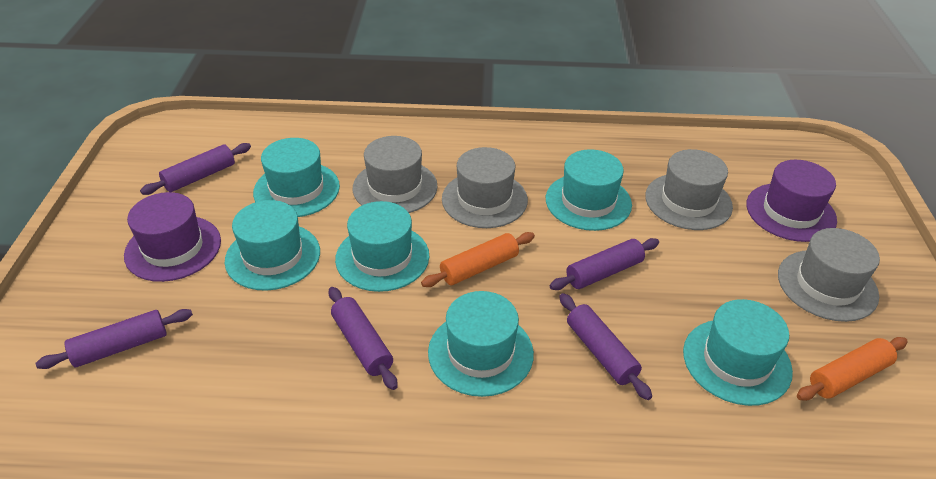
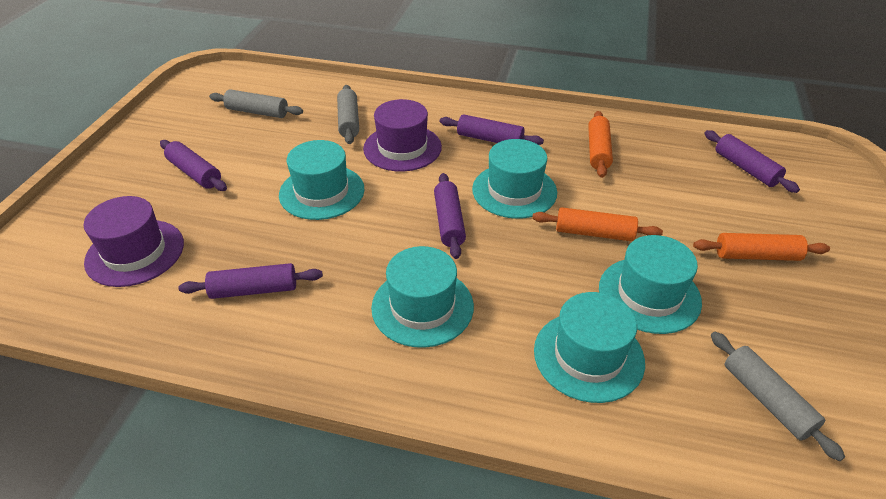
grey hat: 4 -> 0
grey rolling pin: 0 -> 3
orange rolling pin: 2 -> 3
turquoise hat: 6 -> 5

